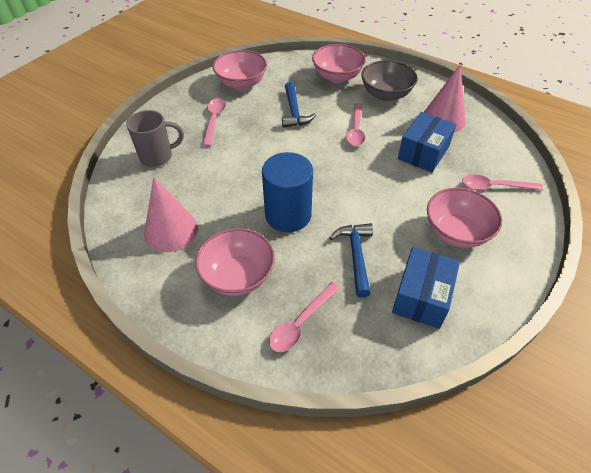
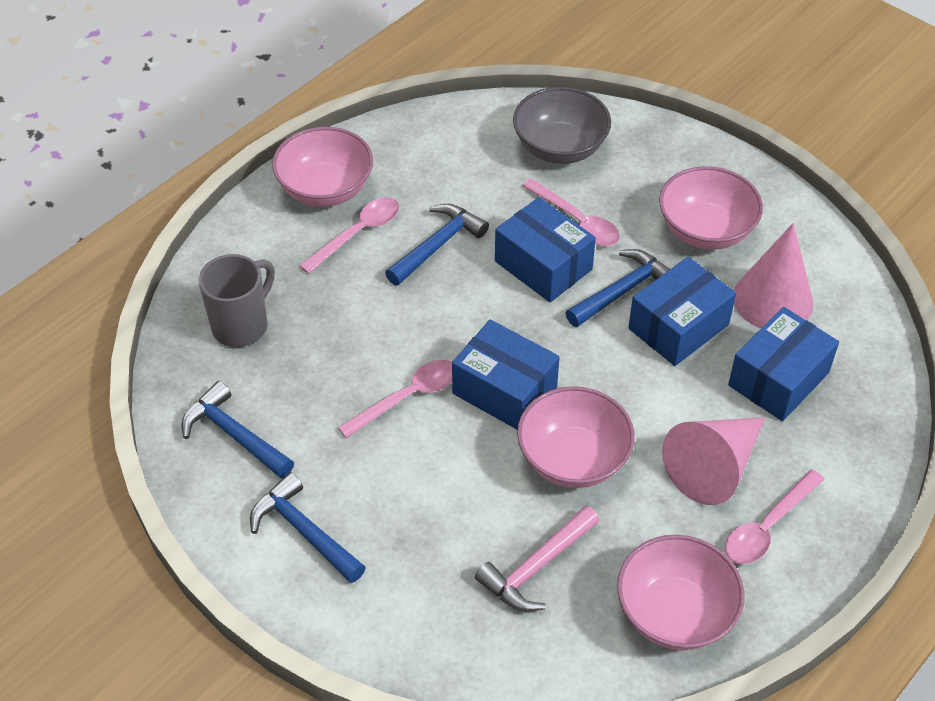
blue box: 2 -> 4
blue cylinder: 1 -> 0
blue hammer: 2 -> 4
pink hammer: 0 -> 1

